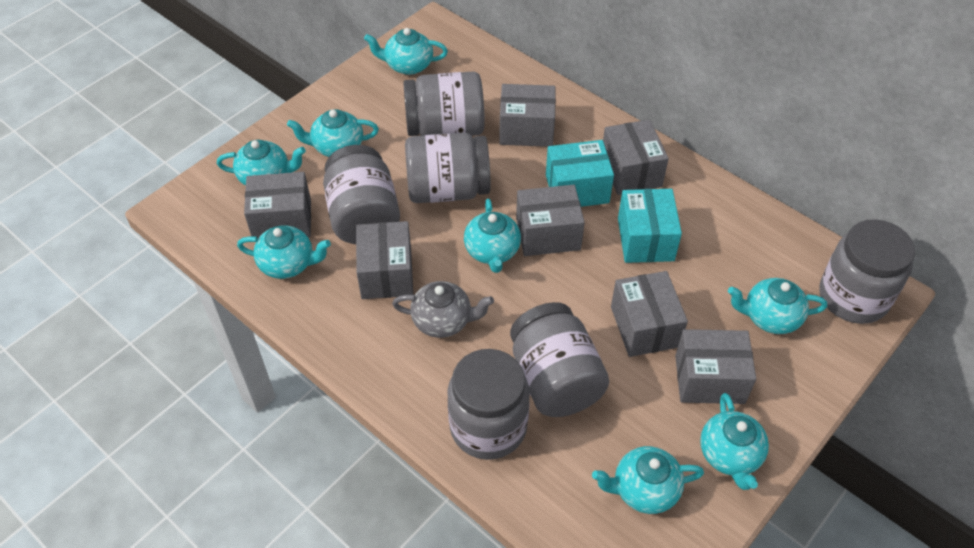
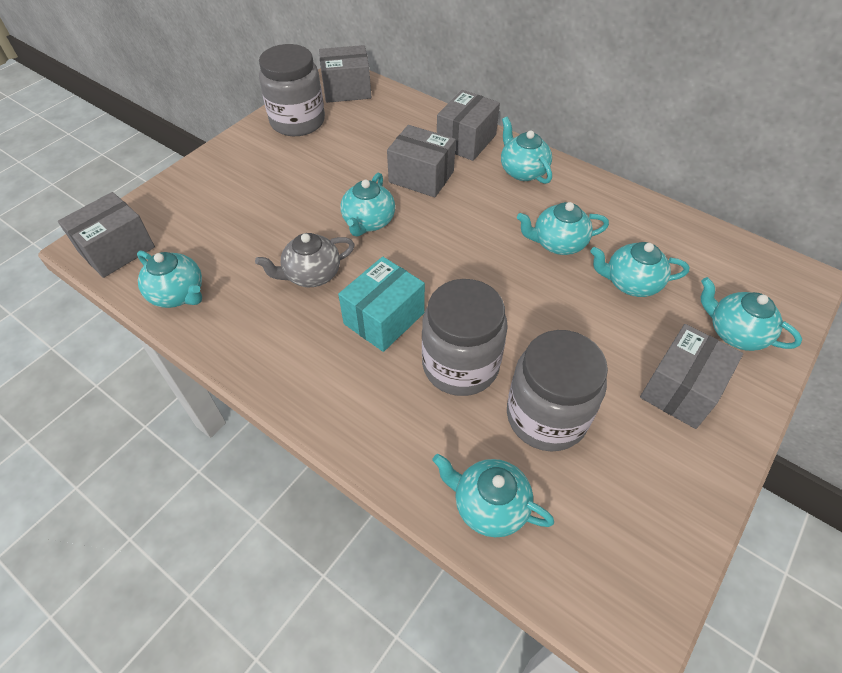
grey box: 7 -> 5
grey jar: 6 -> 3
turquoise box: 2 -> 1
turquoise teapot: 8 -> 7

